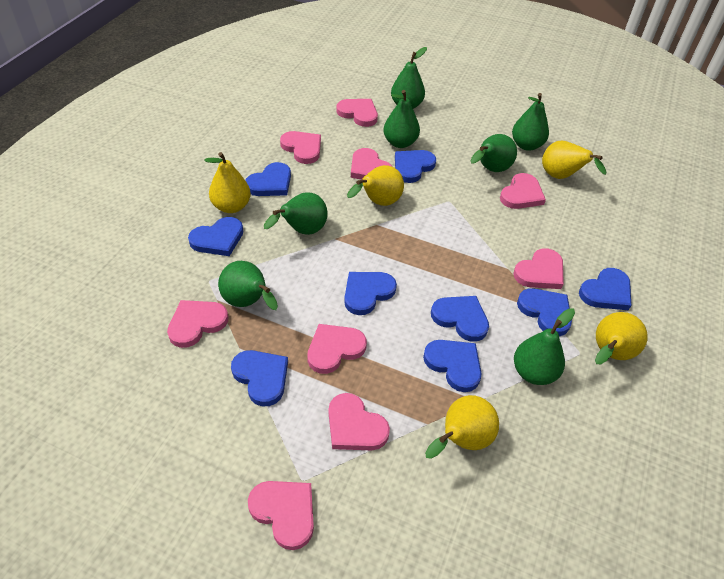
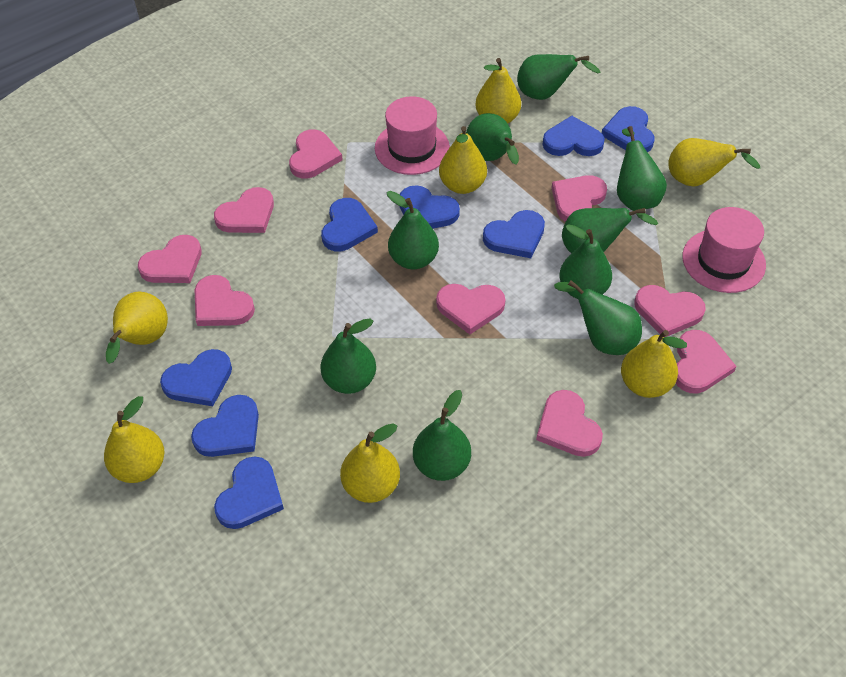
blue heart: 9 -> 8
green pear: 7 -> 9
pink hat: 0 -> 2
yellow pear: 5 -> 7

